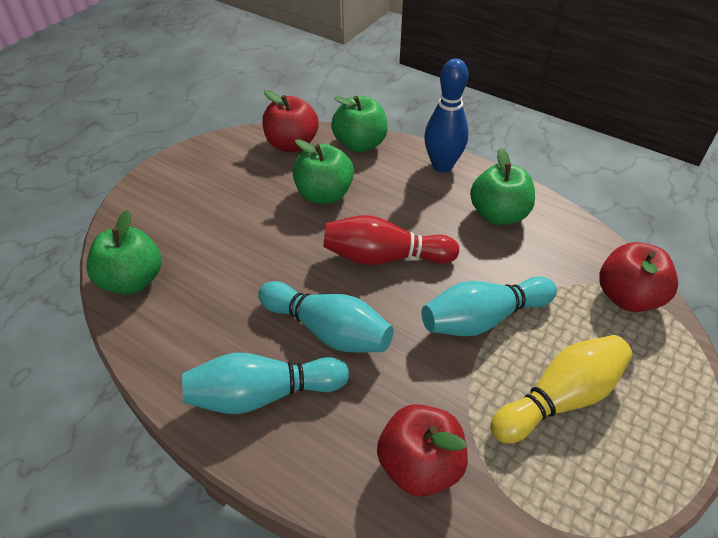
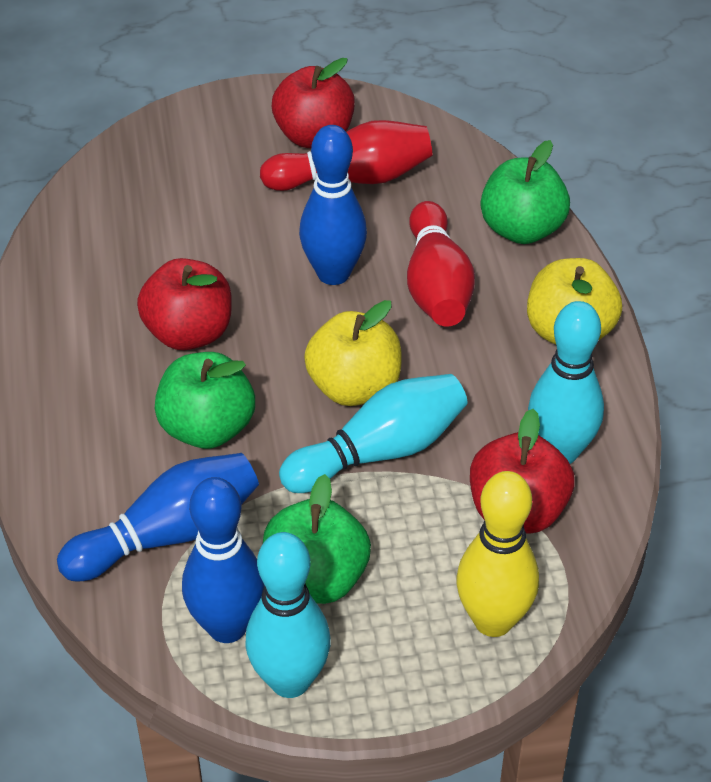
blue bowling pin: 1 -> 3
green apple: 4 -> 3
red bowling pin: 1 -> 2
yellow apple: 0 -> 2

